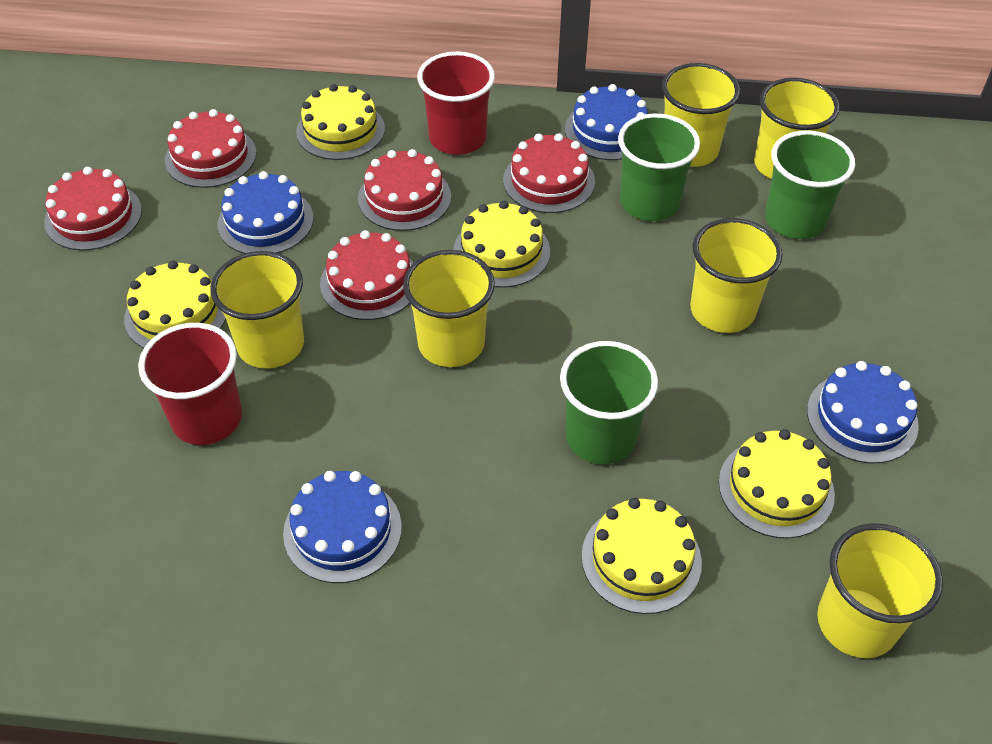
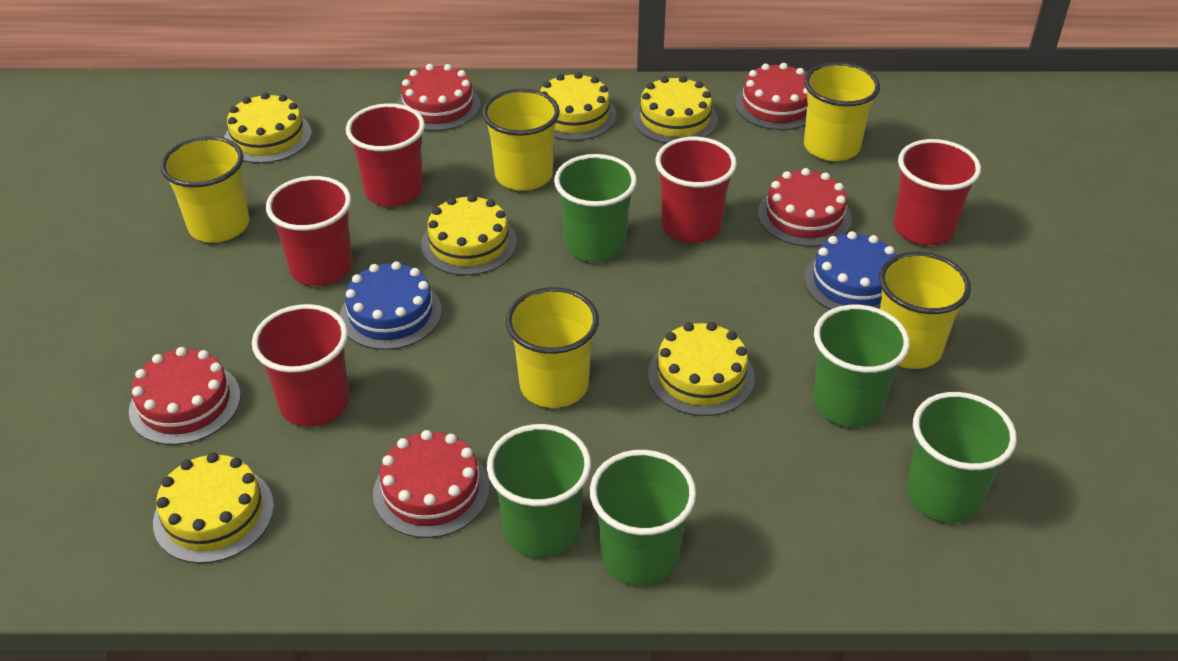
blue cake: 4 -> 2
green cup: 3 -> 5
red cup: 2 -> 5
yellow cake: 5 -> 6
yellow cup: 6 -> 5

